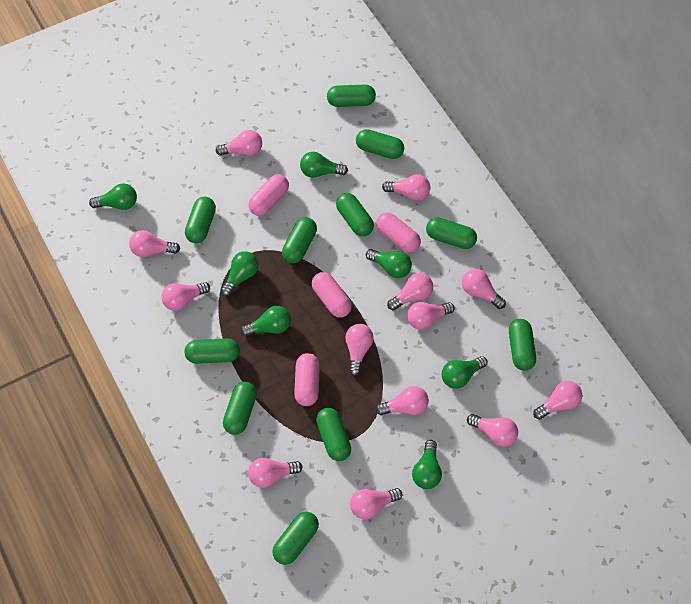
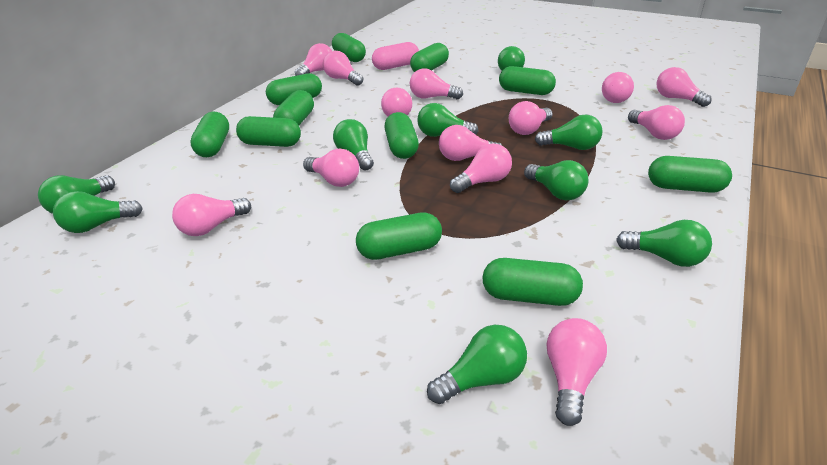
green light bulb: 7 -> 9
pink capsule: 4 -> 1

